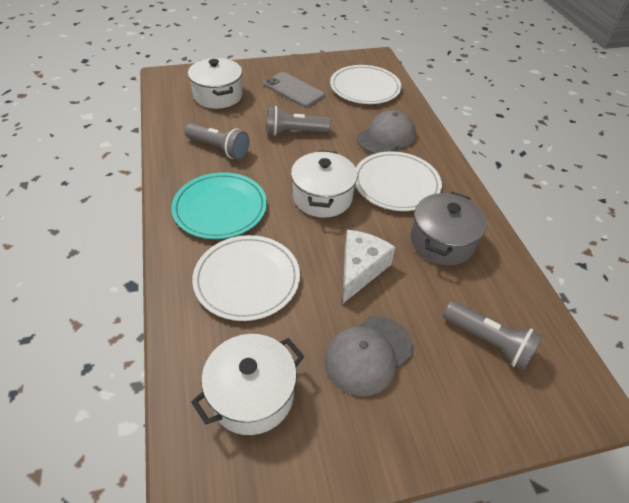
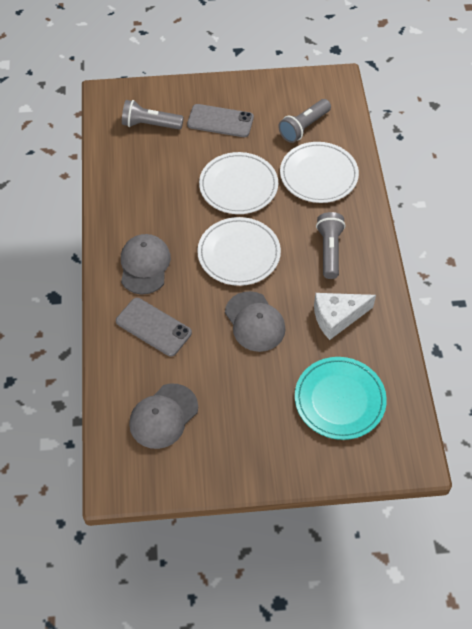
grey cap: 2 -> 3
grey phone: 1 -> 2
grey pot: 1 -> 0
white pot: 3 -> 0

